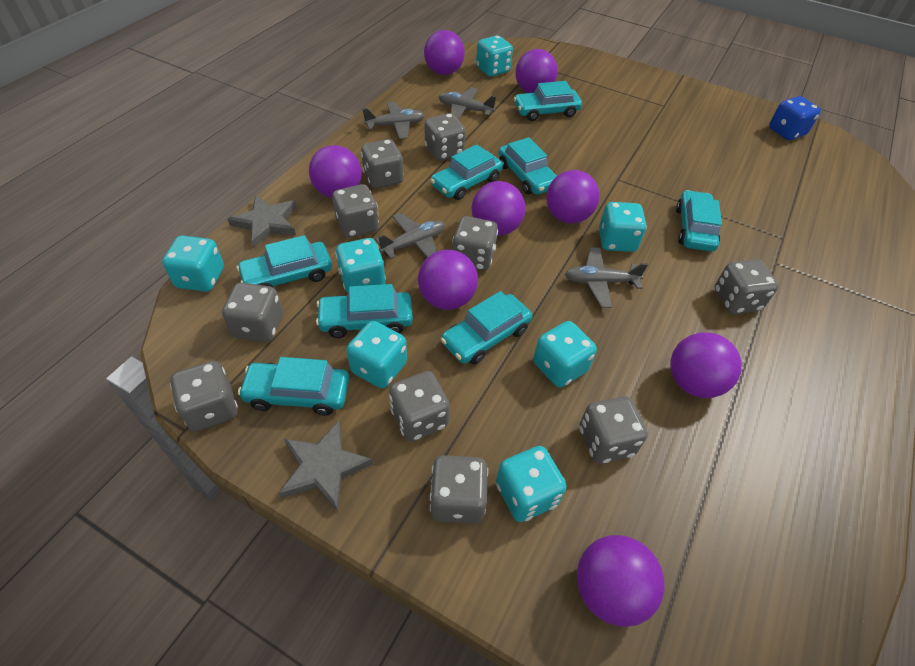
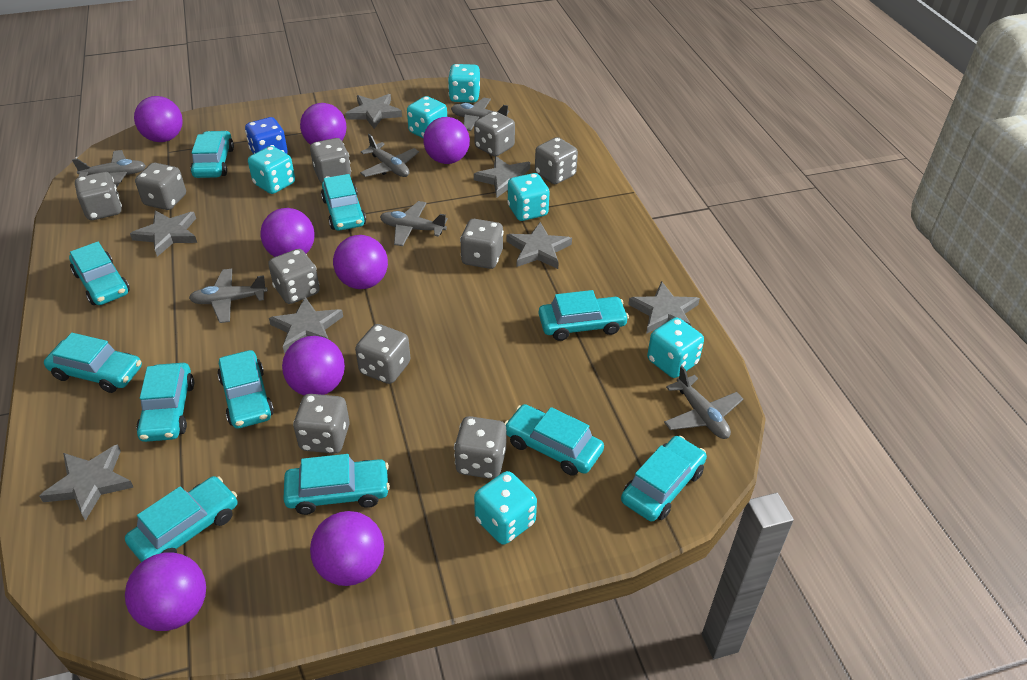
grey plane: 4 -> 6
grey star: 2 -> 7
turquoise car: 8 -> 11
turquoise dice: 7 -> 6

